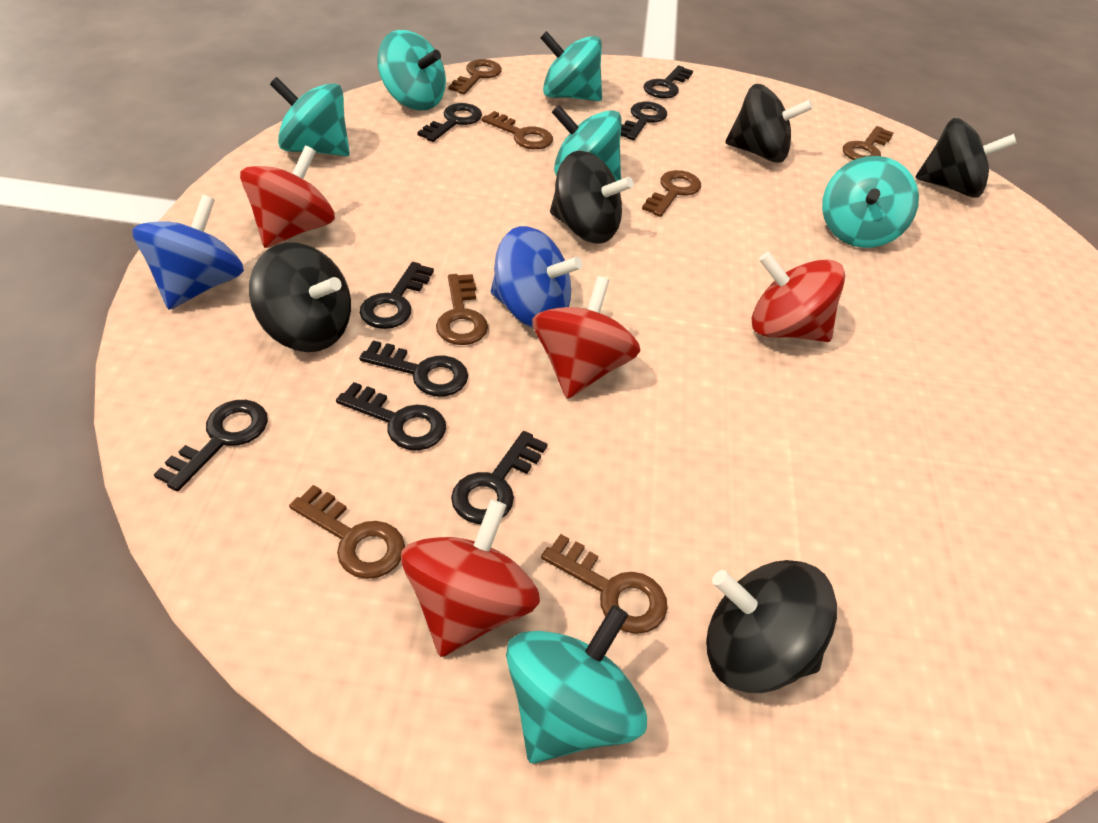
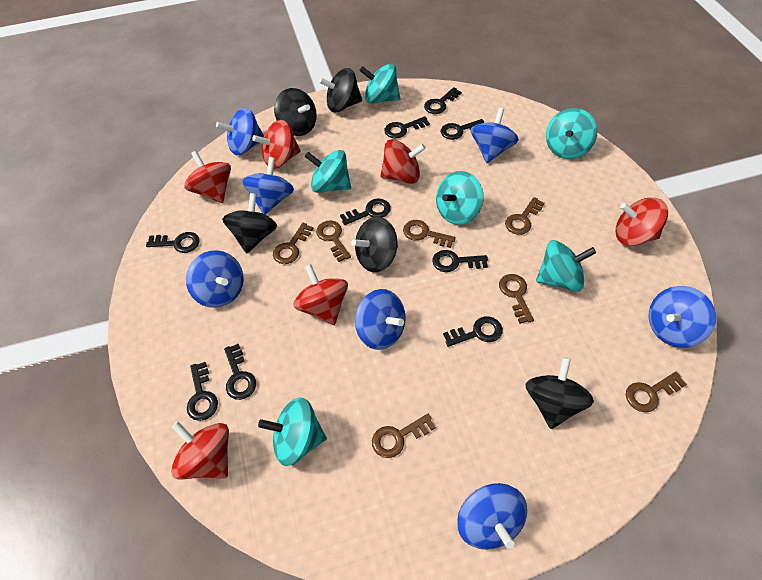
black key: 8 -> 9
blue spinning top: 2 -> 7
red spinning top: 4 -> 6

